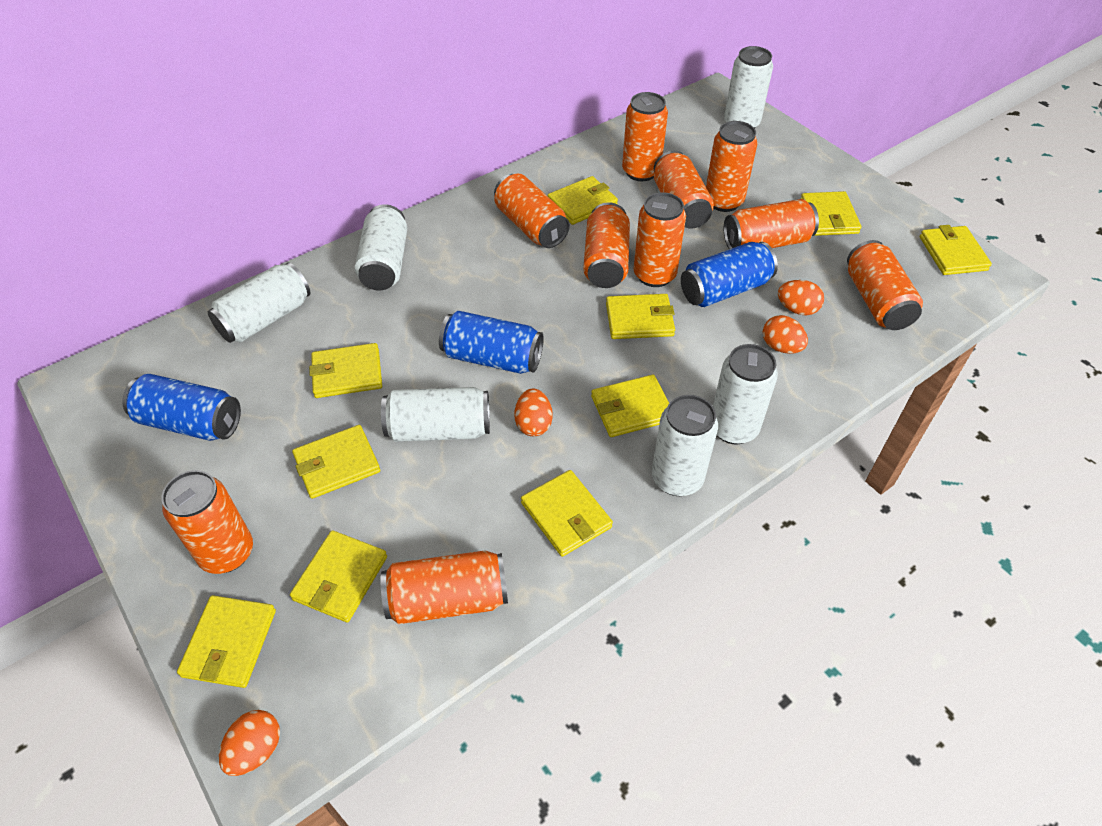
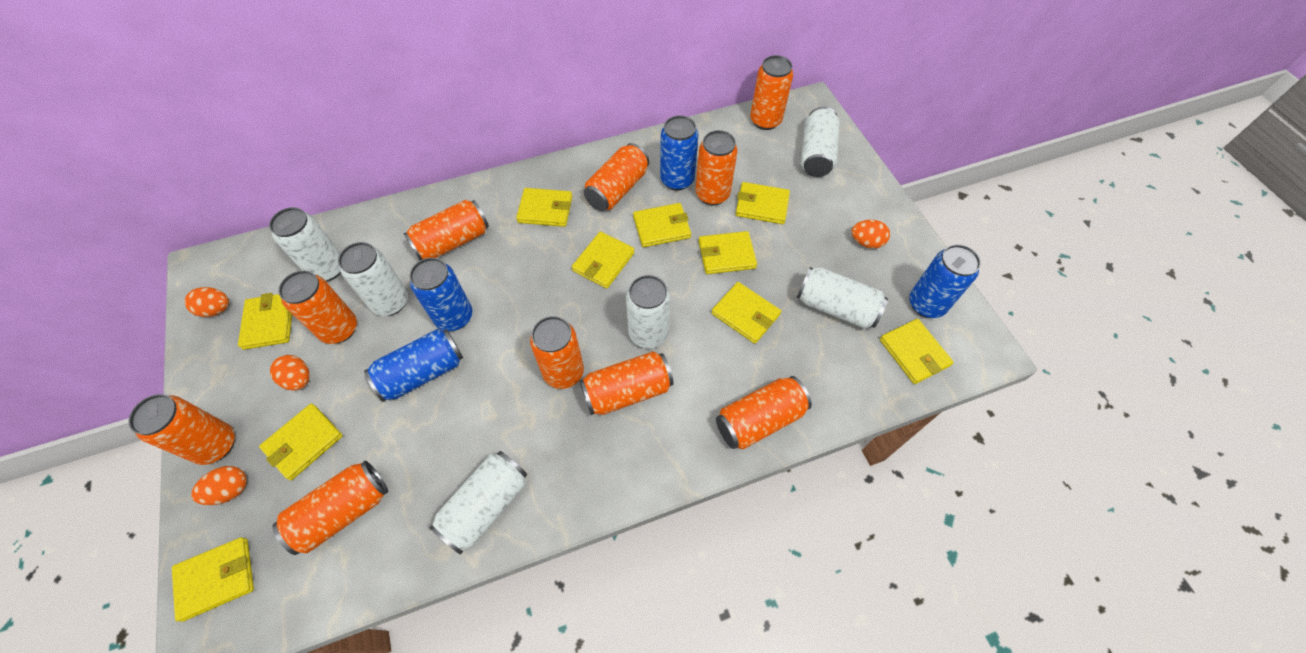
blue can: 3 -> 4

